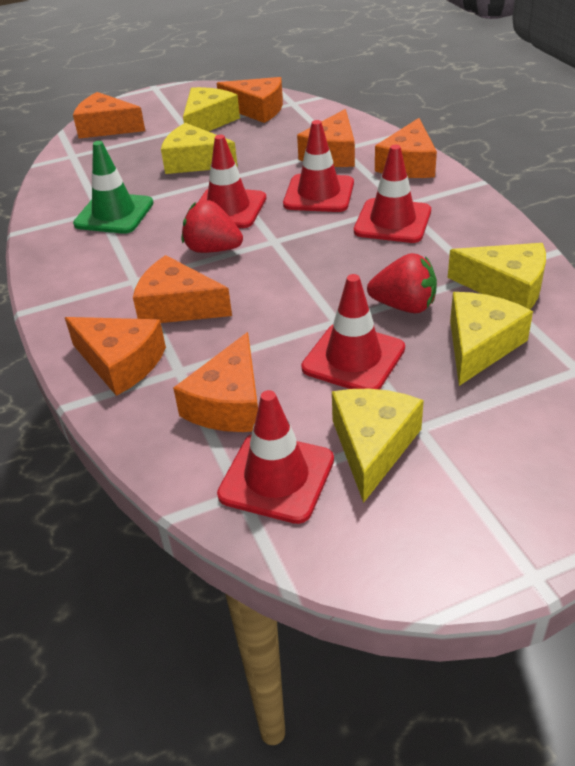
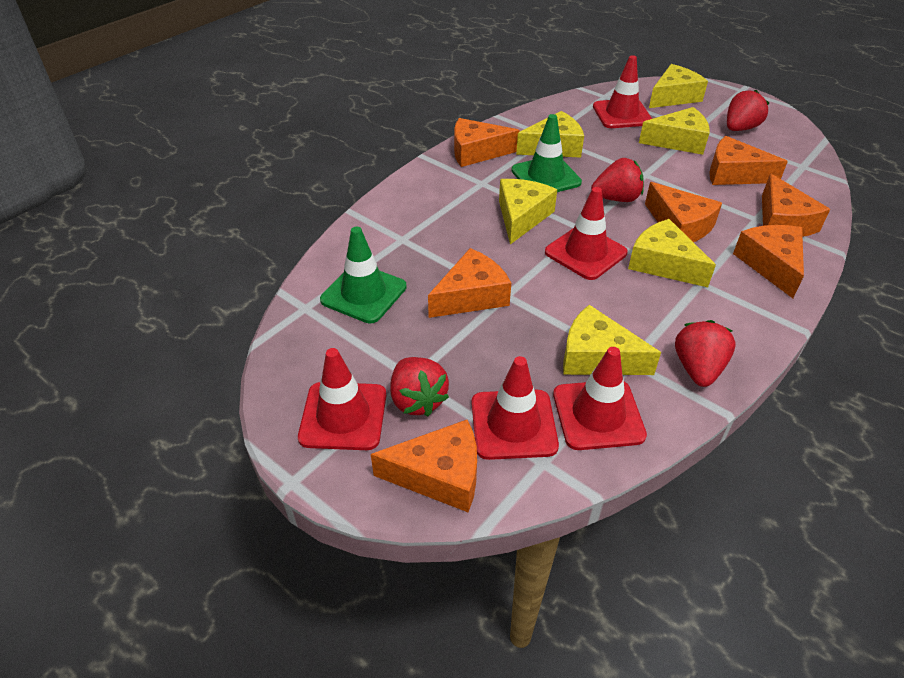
green traffic cone: 1 -> 2
red strawberry: 2 -> 4
yellow cheese: 5 -> 6

